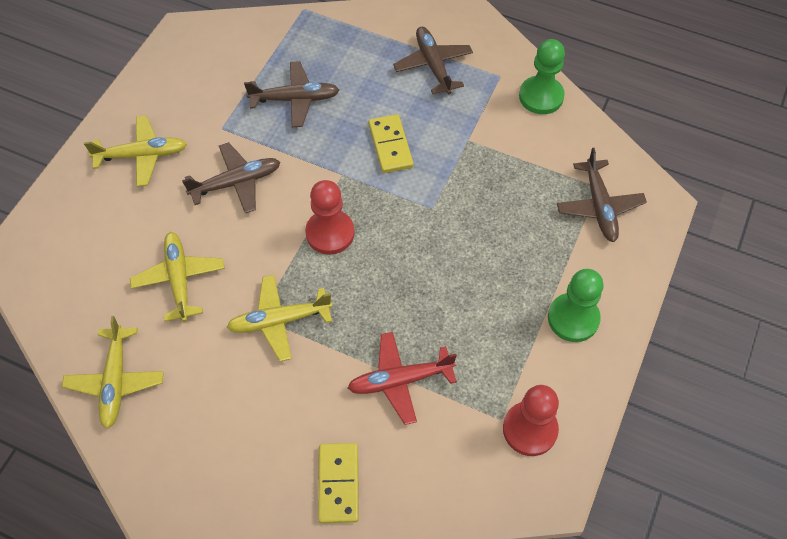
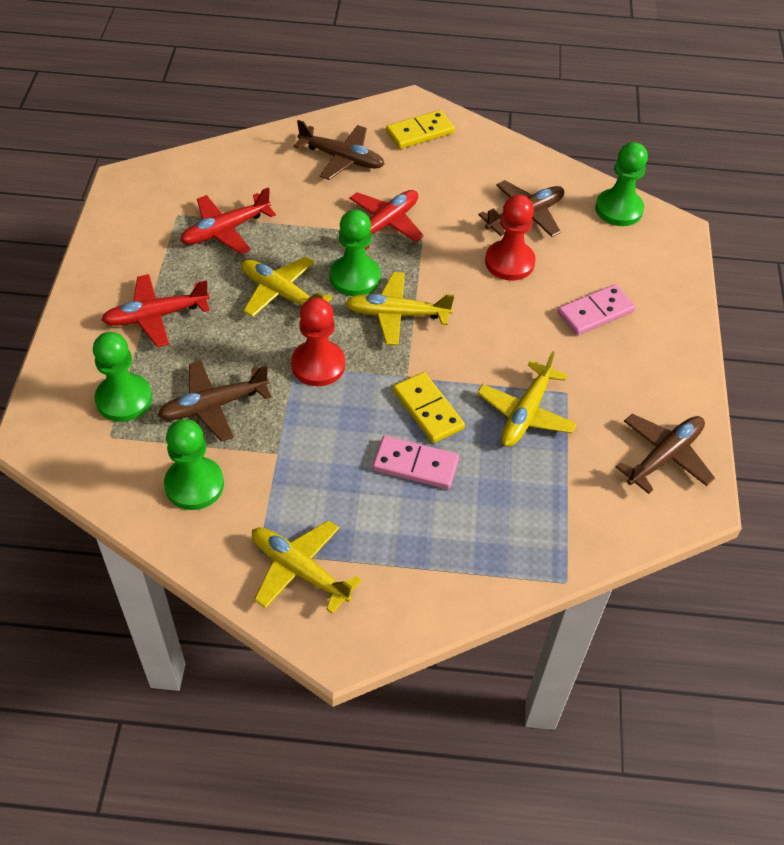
green pawn: 2 -> 4
pink domino: 0 -> 2
red plane: 1 -> 3

